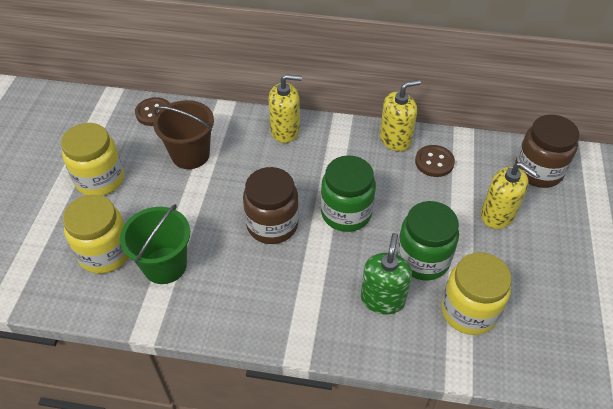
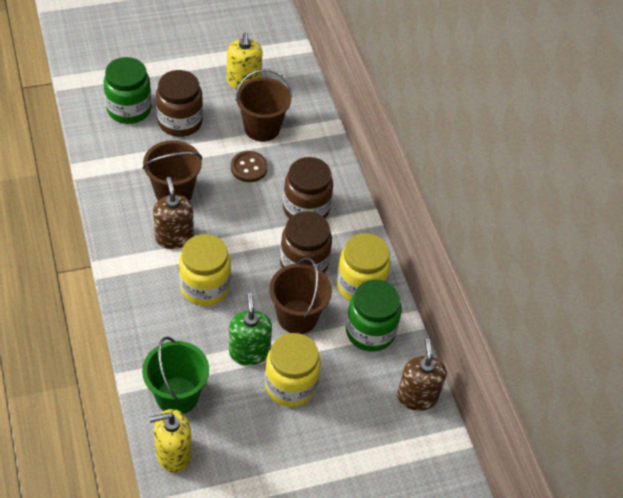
brown bucket: 1 -> 3
brown button: 2 -> 1
brown jar: 2 -> 3
brown soap dispenser: 0 -> 2
yellow soap dispenser: 3 -> 2

